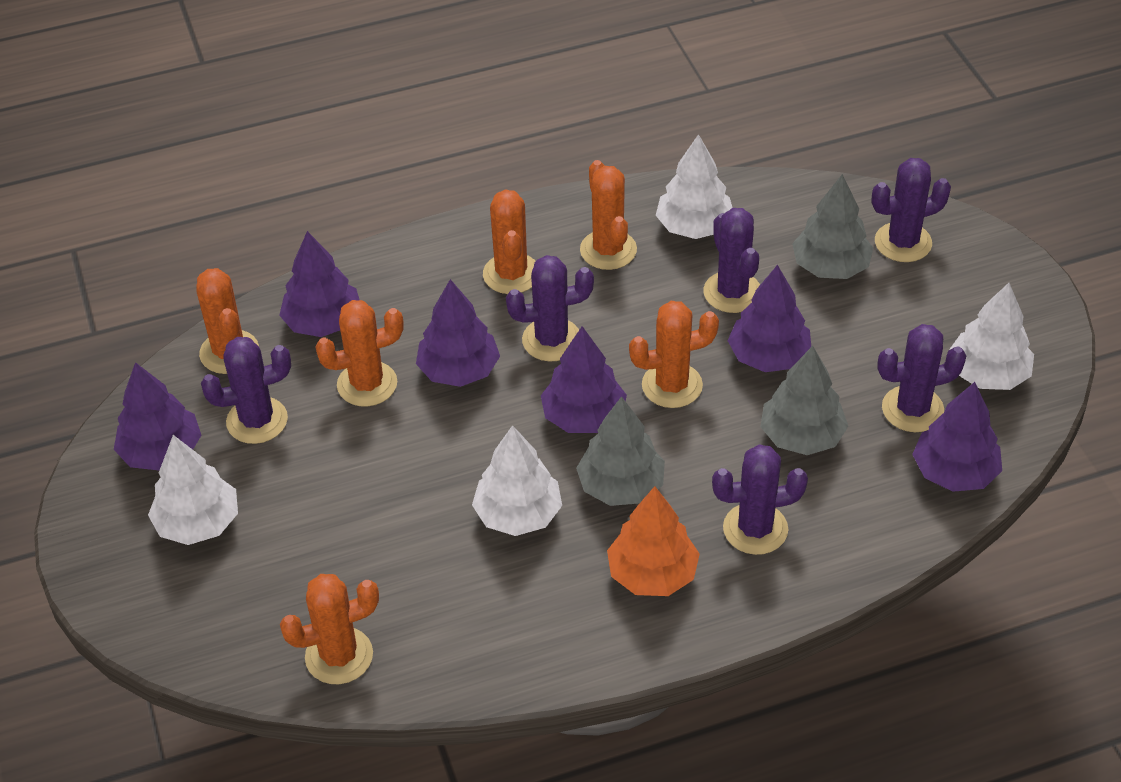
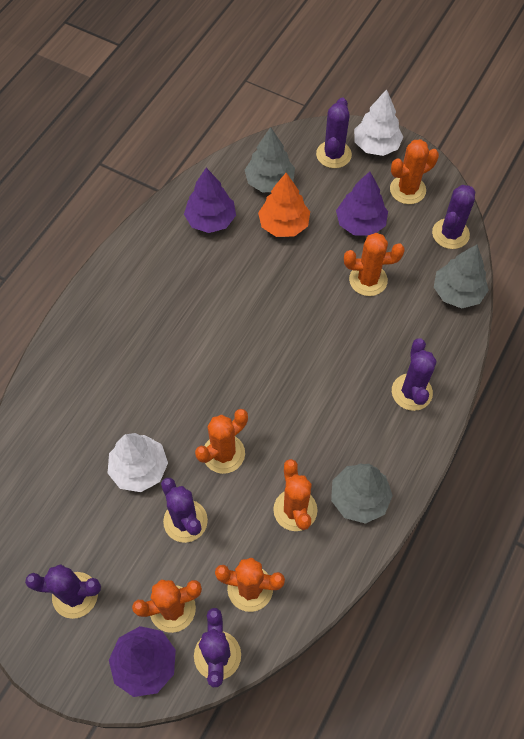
purple tree: 6 -> 3
white tree: 4 -> 2

